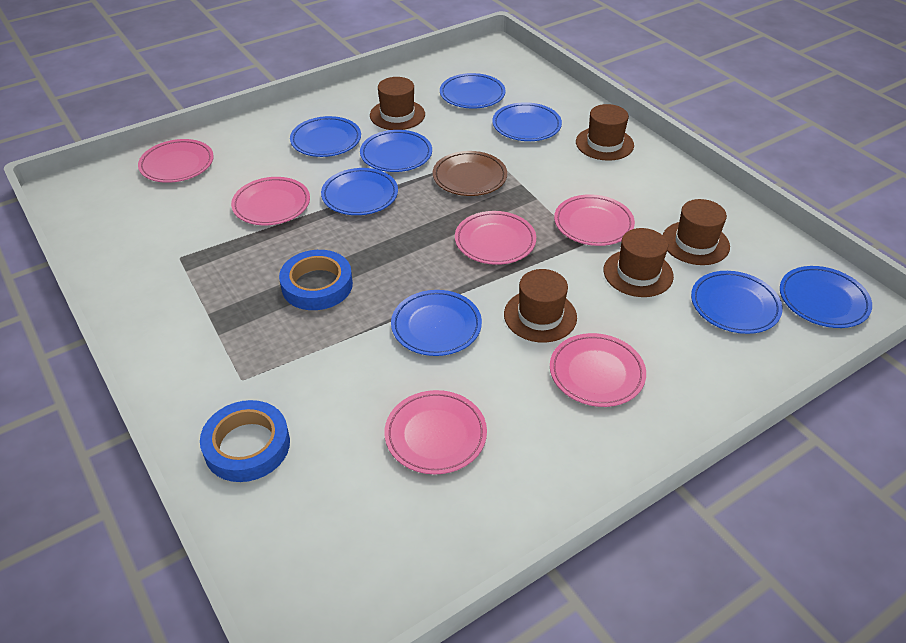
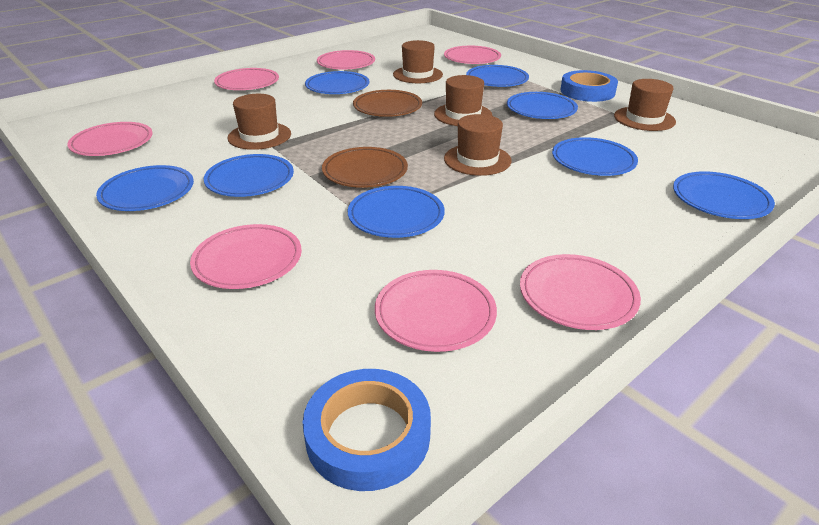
brown plate: 1 -> 2
pink plate: 6 -> 7

